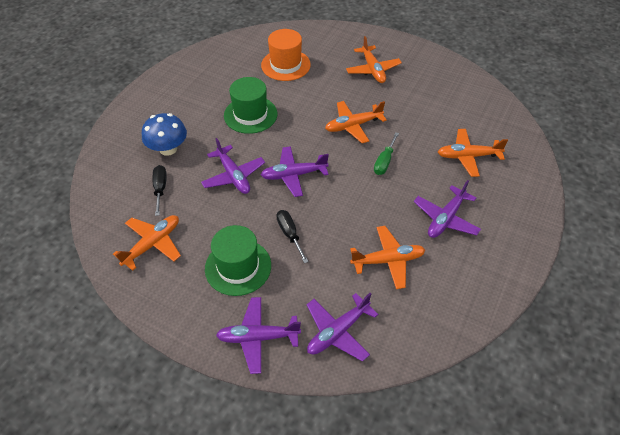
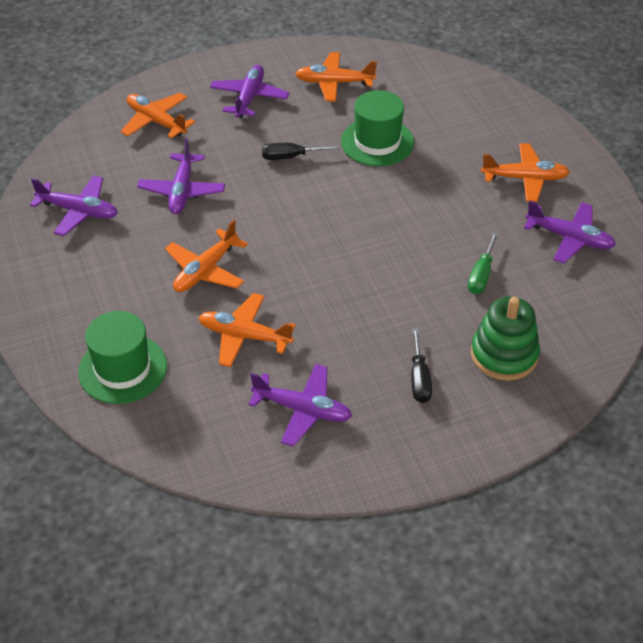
blue mushroom: 1 -> 0
green stacking toy: 0 -> 1
orange hat: 1 -> 0

